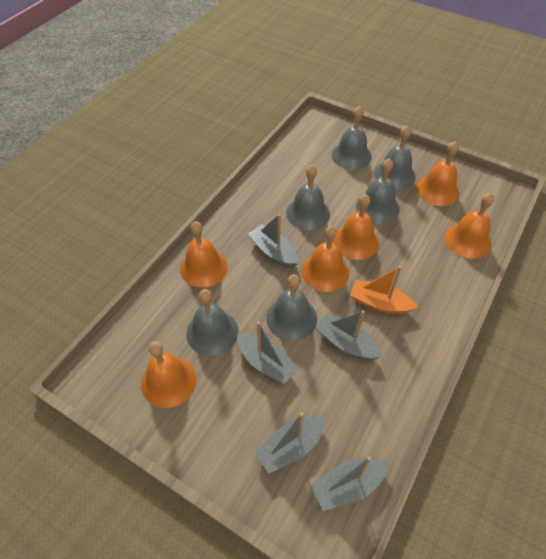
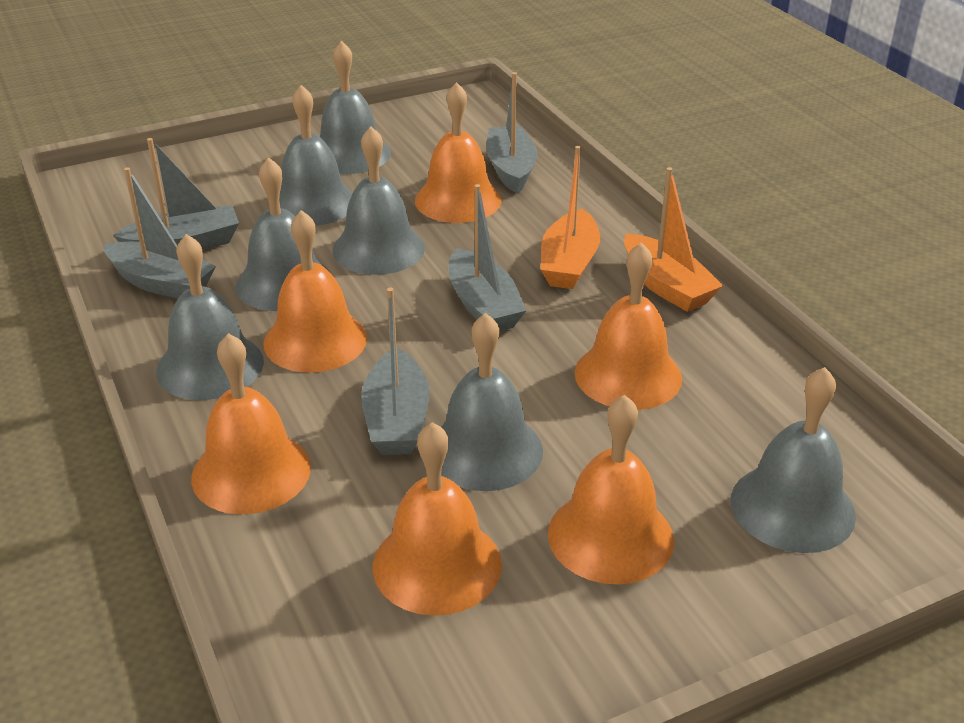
grey bell: 6 -> 7
orange boat: 1 -> 2

